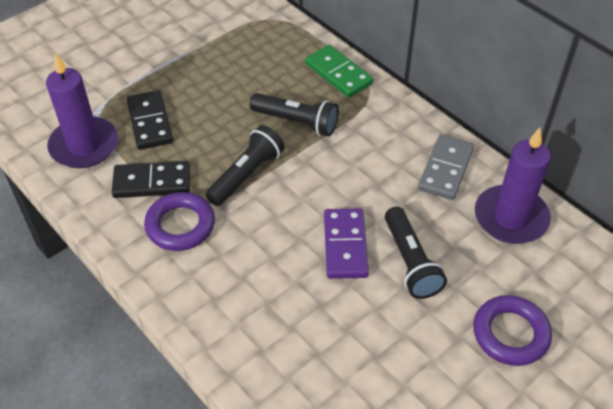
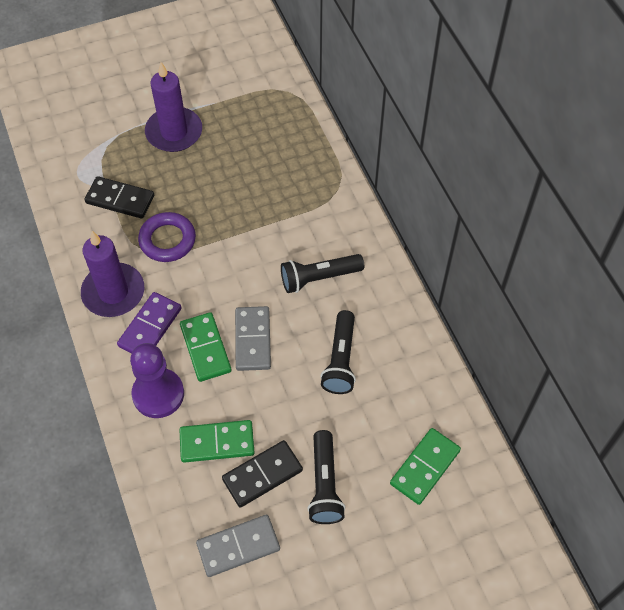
green domino: 1 -> 3
grey domino: 1 -> 2
purple pawn: 0 -> 1
purple ring: 2 -> 1

